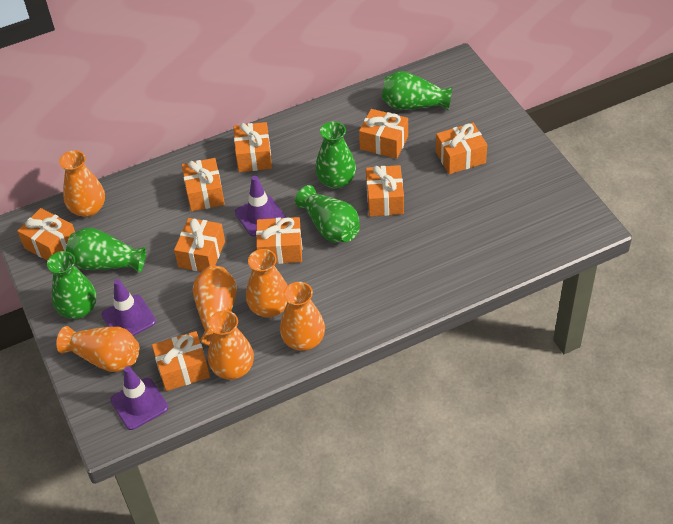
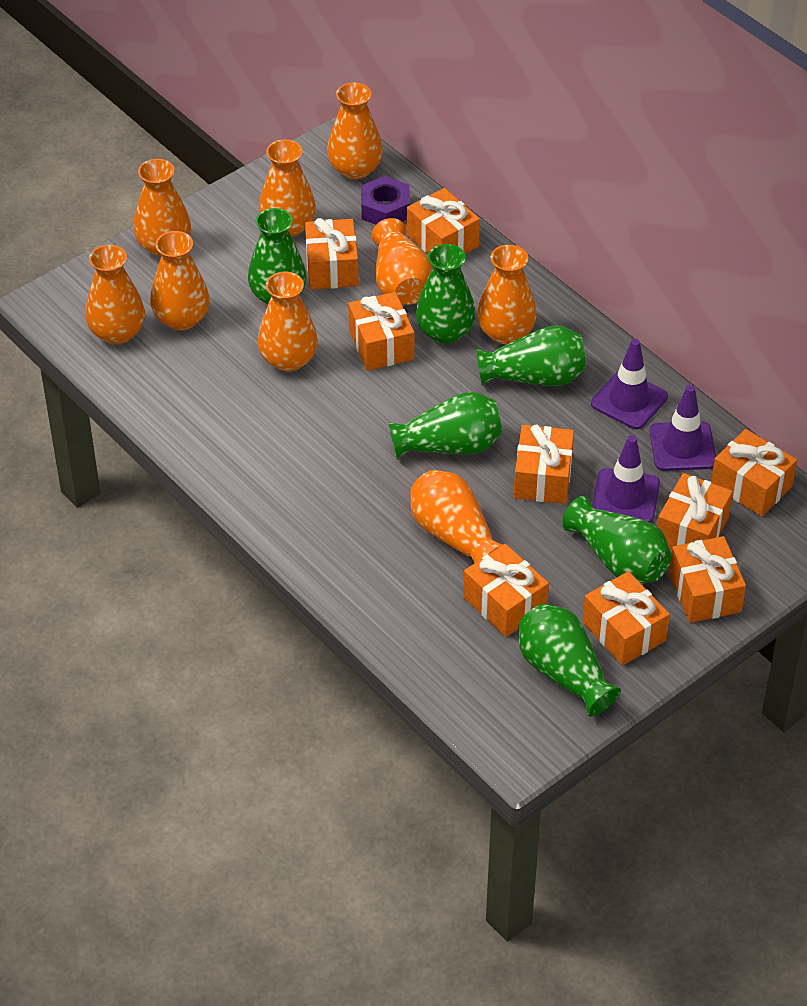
green vase: 5 -> 6
orange vase: 6 -> 9
purple nut: 0 -> 1

